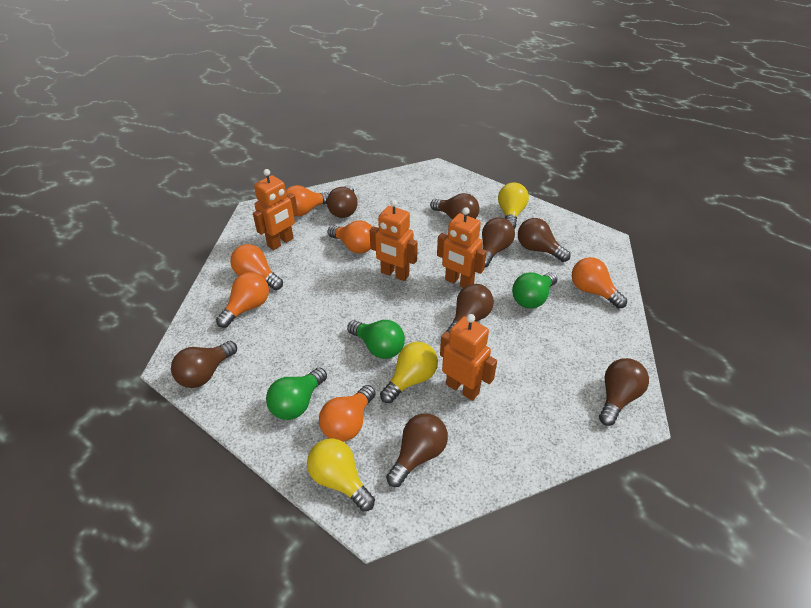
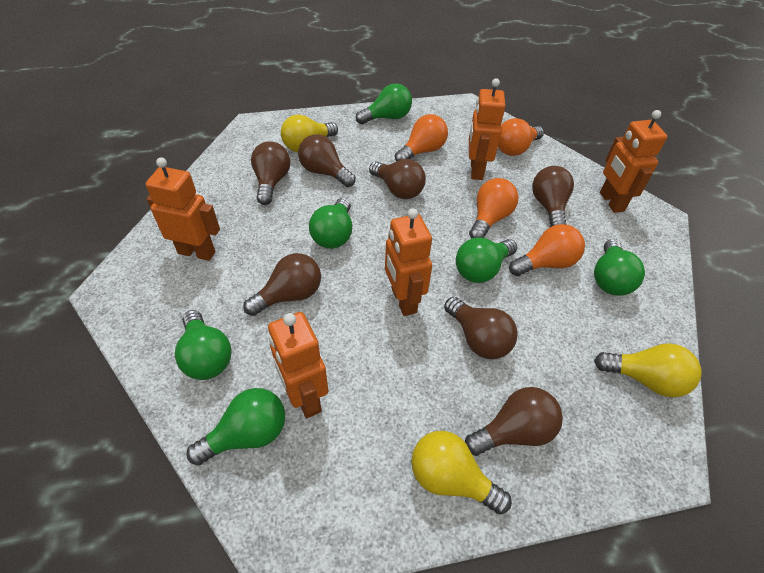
brown light bulb: 8 -> 7
green light bulb: 3 -> 6
orange light bulb: 6 -> 4
orange robot: 4 -> 5

